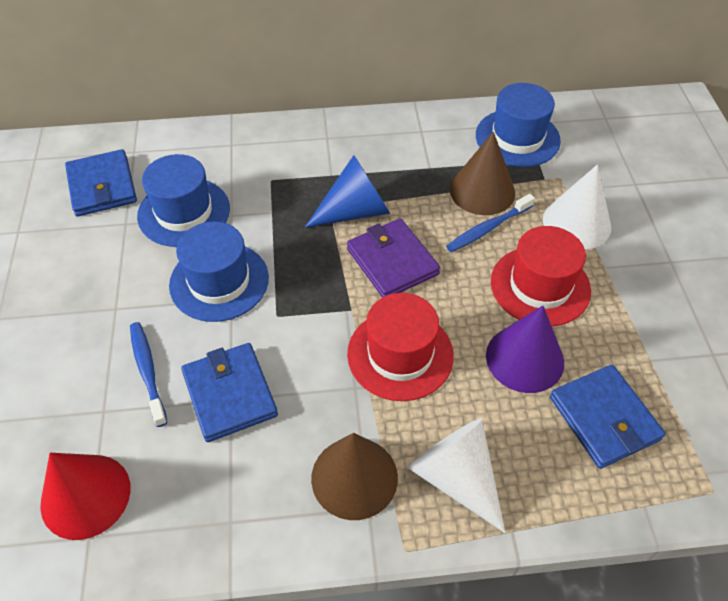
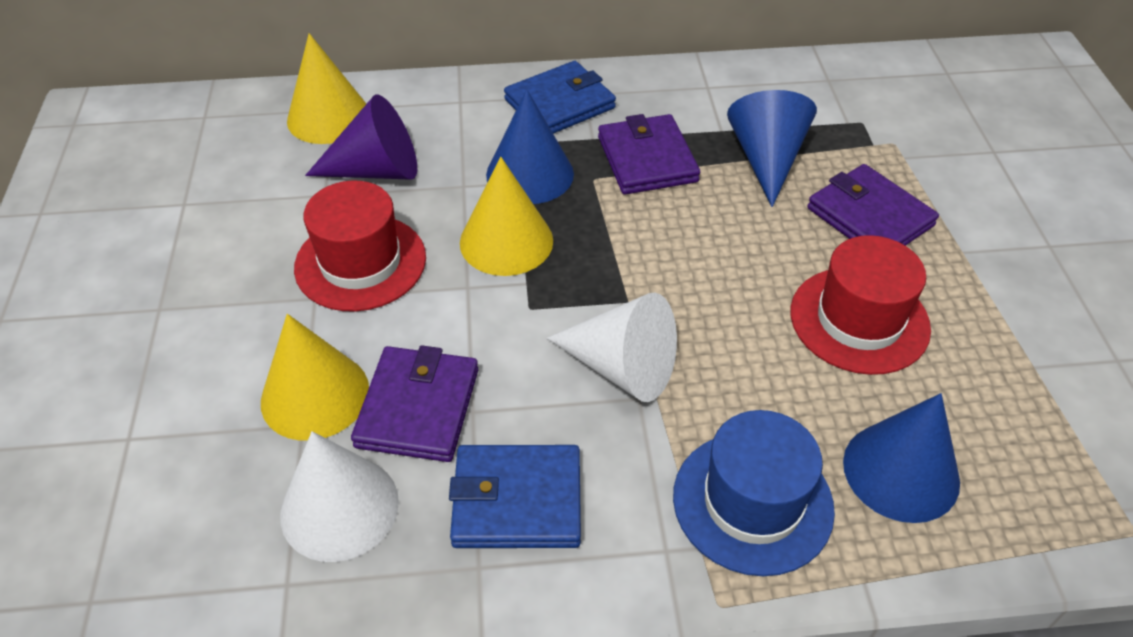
blue cone: 1 -> 3
blue hat: 3 -> 1
blue toothbrush: 2 -> 0
blue wallet: 3 -> 2
brown cone: 2 -> 0
purple wallet: 1 -> 3
red cone: 1 -> 0
yellow cone: 0 -> 3

